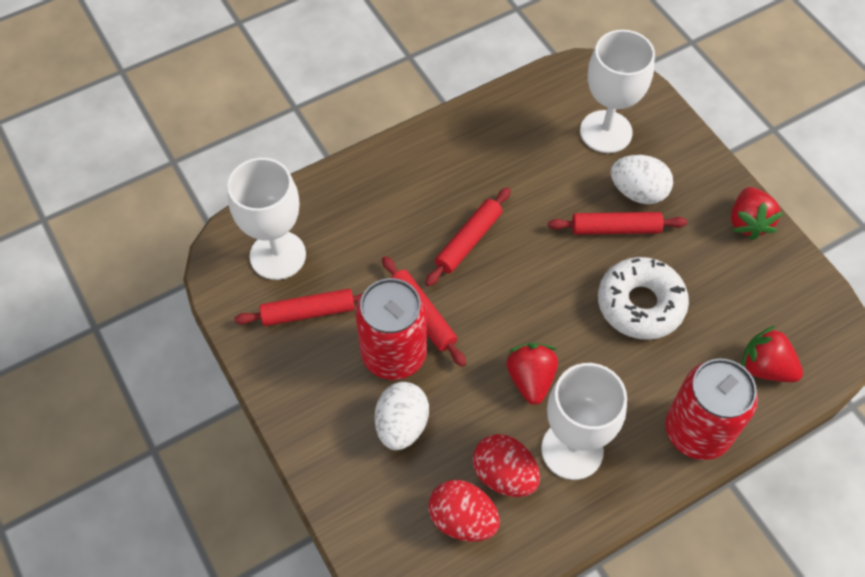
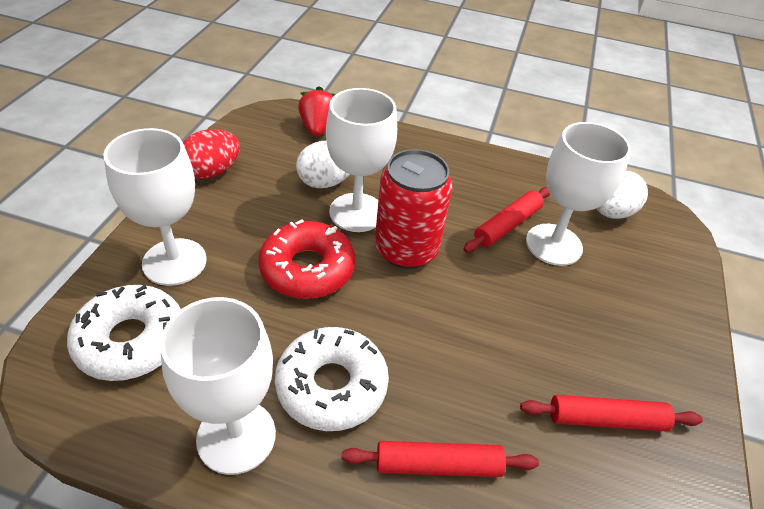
red can: 2 -> 1
red donut: 0 -> 1
red egg: 2 -> 1
red rolling pin: 4 -> 3
red strawberry: 3 -> 1
white donut: 1 -> 2
white goblet: 3 -> 4

